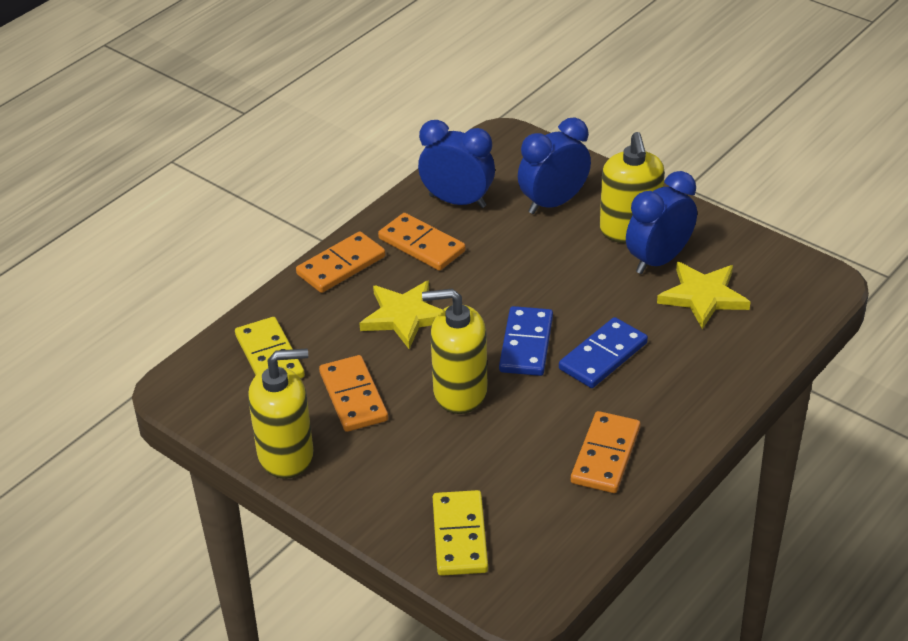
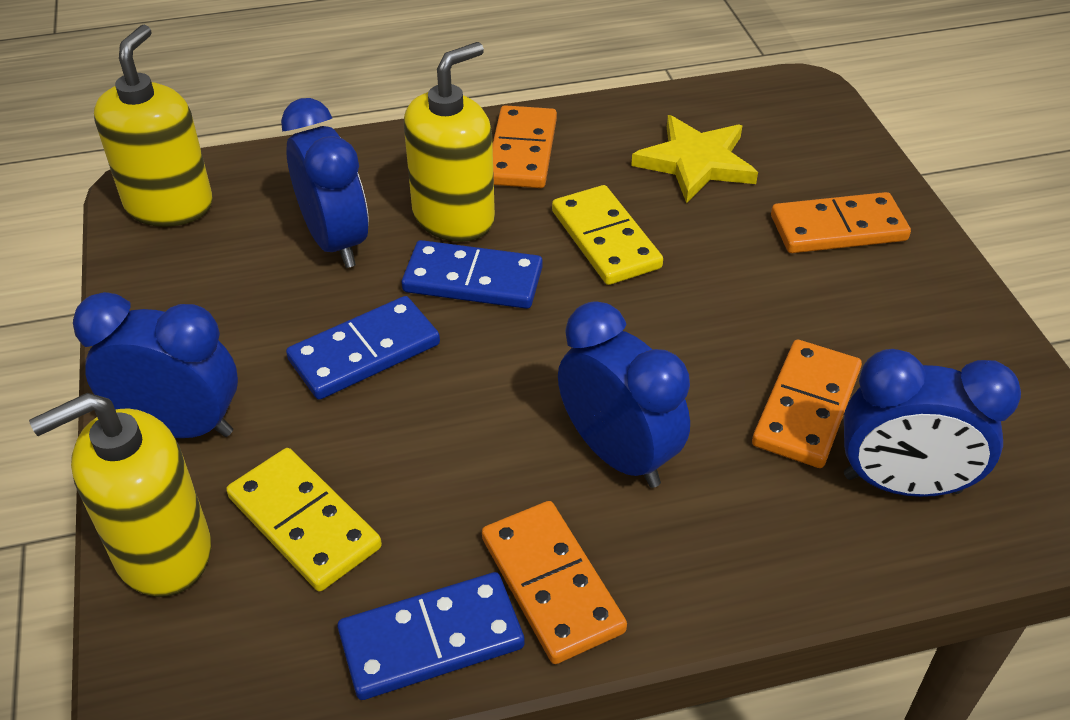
blue clock: 3 -> 4
blue domino: 2 -> 3
yellow star: 2 -> 1

